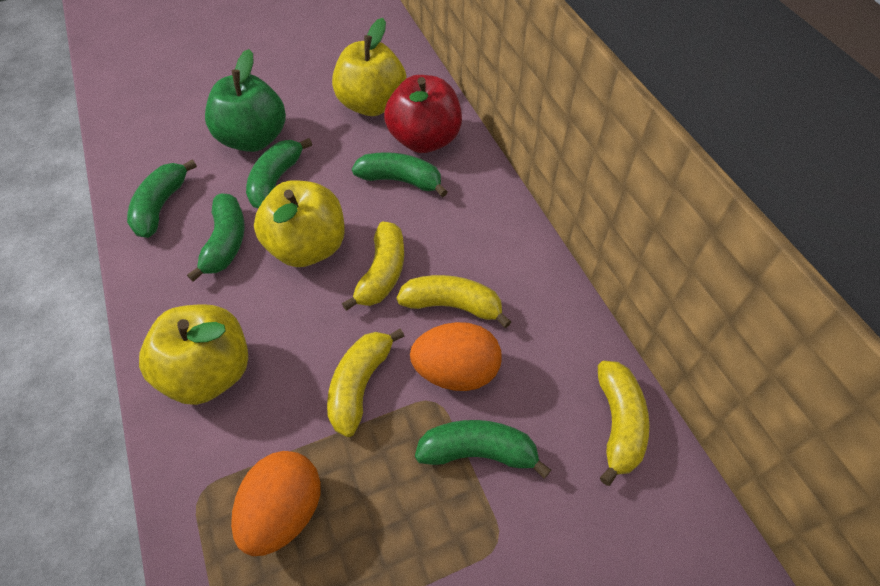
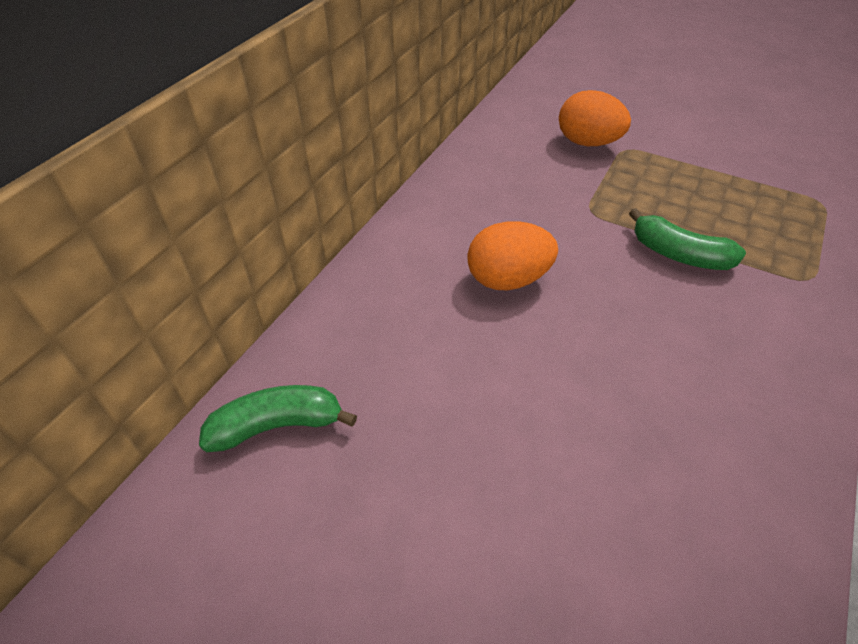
green apple: 1 -> 0
green banana: 5 -> 2
red apple: 1 -> 0
yellow apple: 3 -> 0
yellow banana: 4 -> 0

